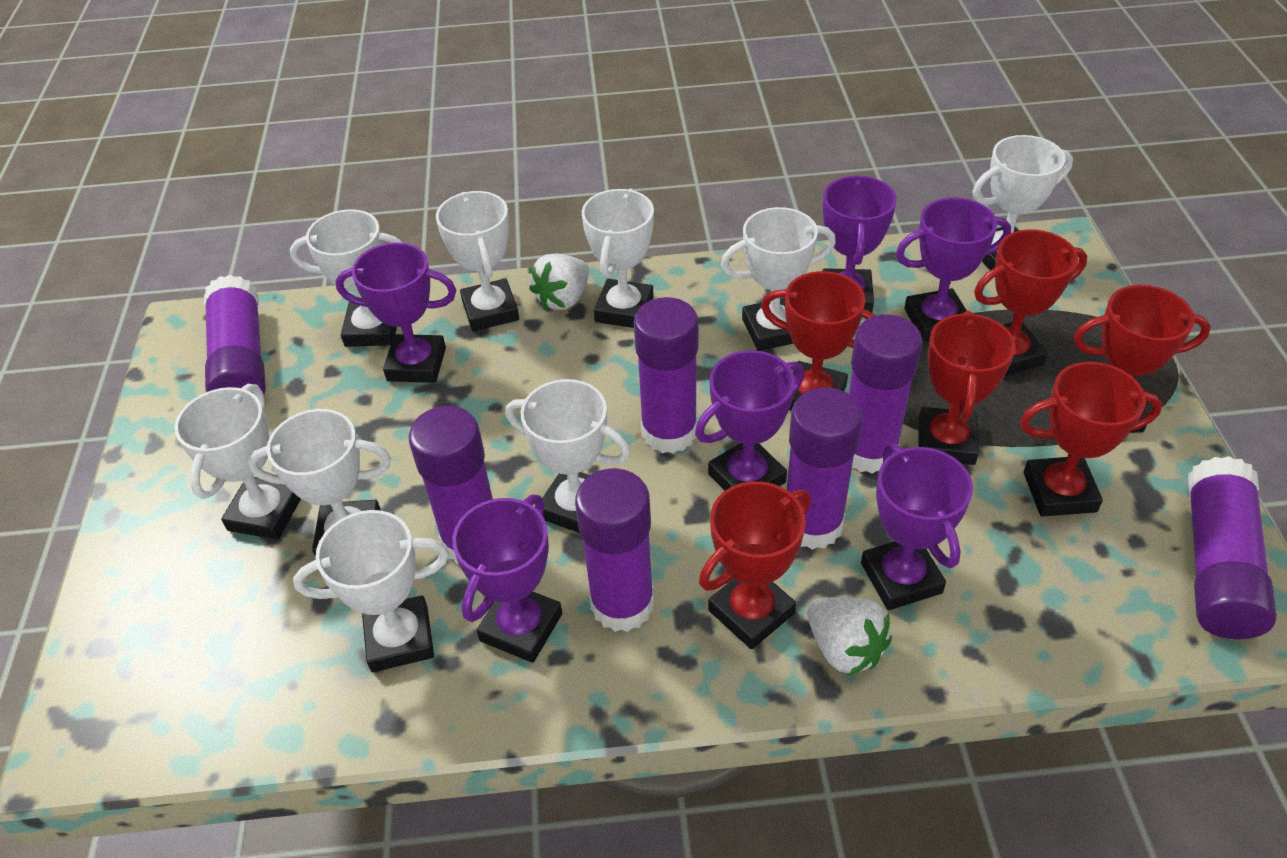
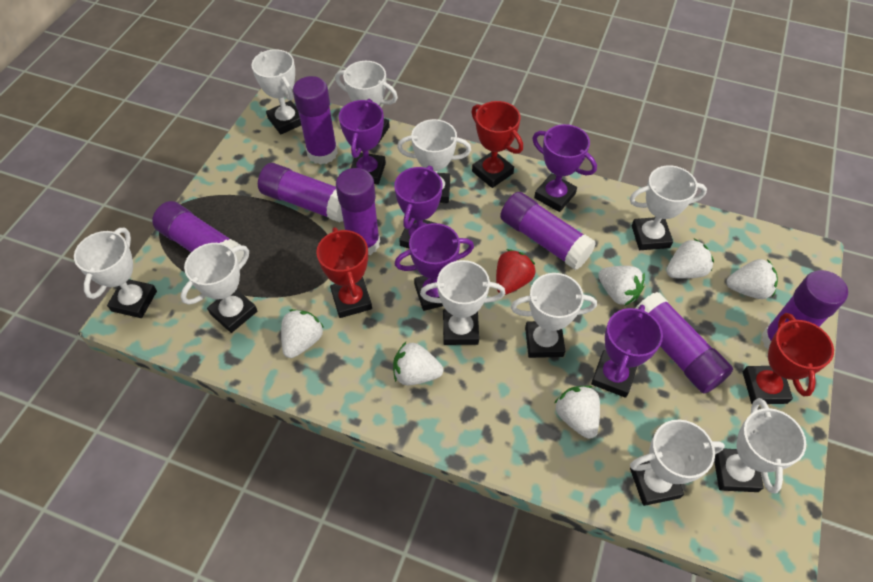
purple trophy: 6 -> 5
red strawberry: 0 -> 1
red trophy: 6 -> 3
white strawberry: 2 -> 6
white trophy: 9 -> 10

